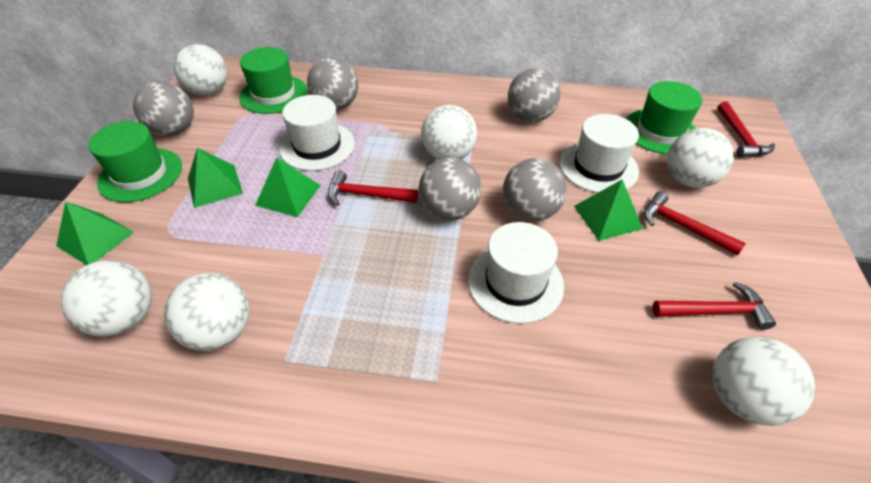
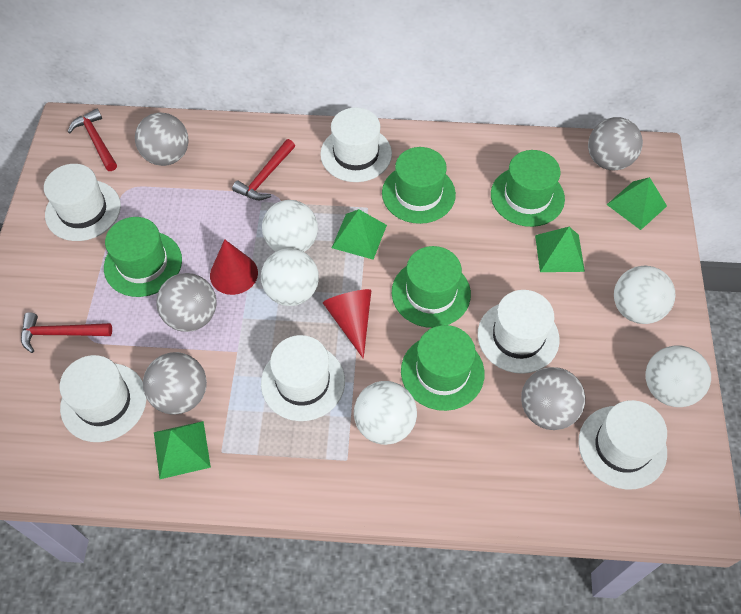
green hat: 3 -> 5
red cone: 0 -> 2
red hammer: 4 -> 3
white ball: 6 -> 5
white hat: 3 -> 6

